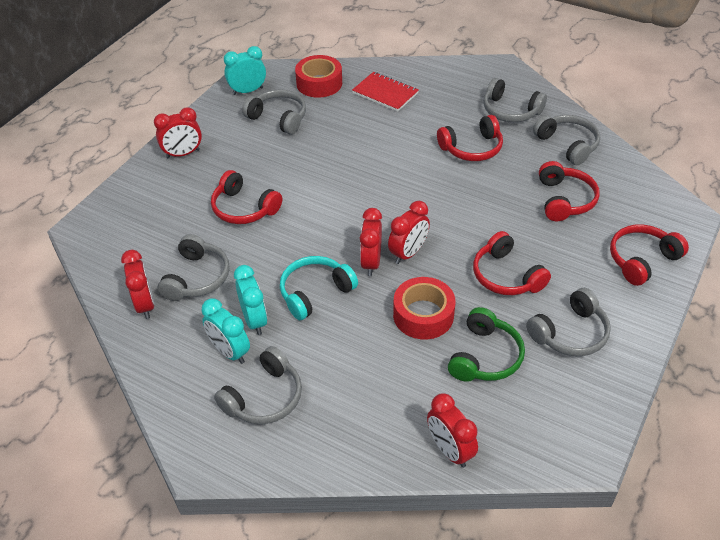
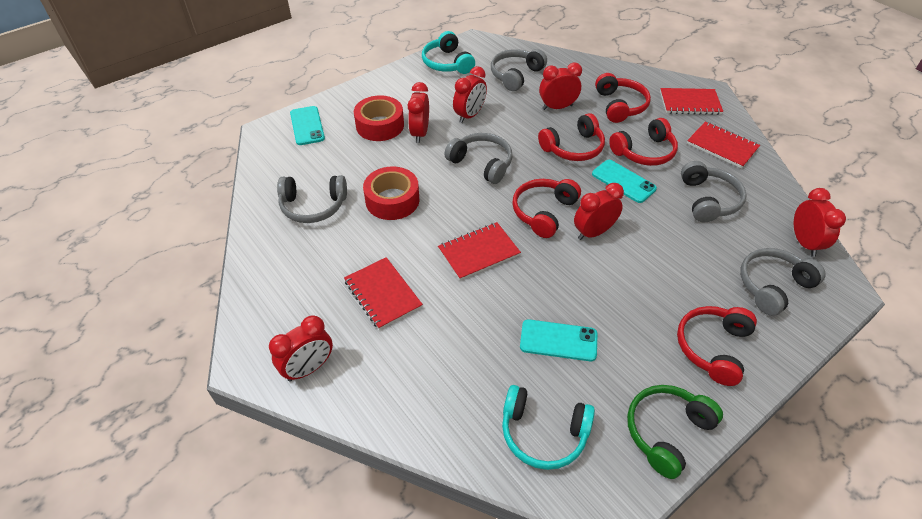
grey headphones: 6 -> 5
red clock: 5 -> 6
red notebook: 1 -> 4
turquoise clock: 3 -> 0
turquoise headphones: 1 -> 2
turquoise phone: 0 -> 3

